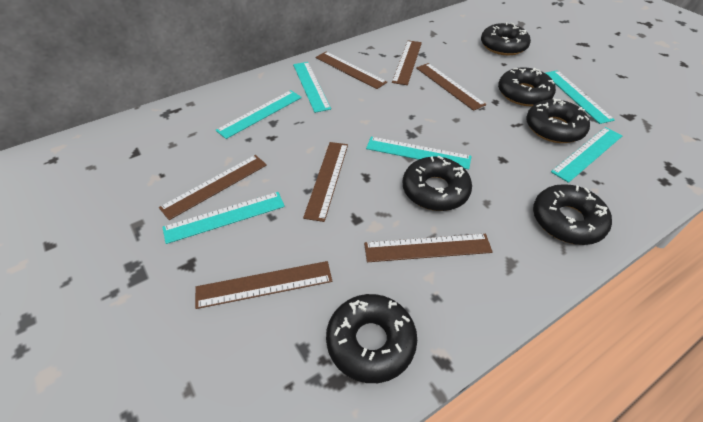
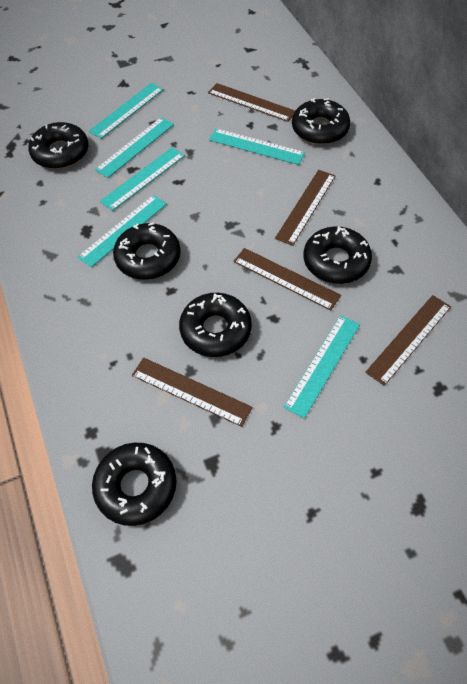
brown ruler: 7 -> 5

